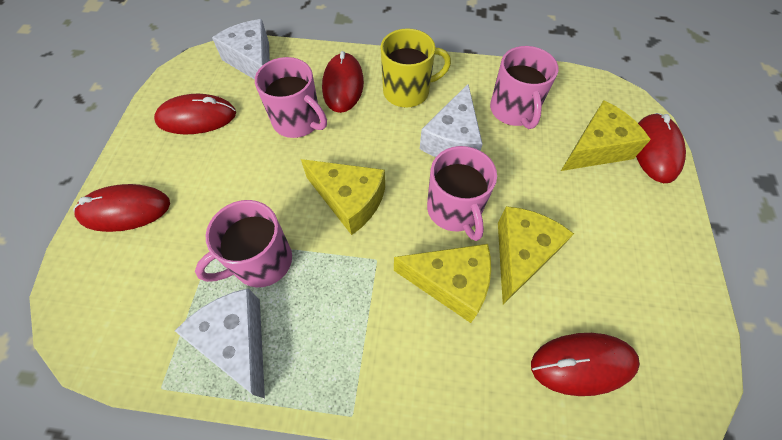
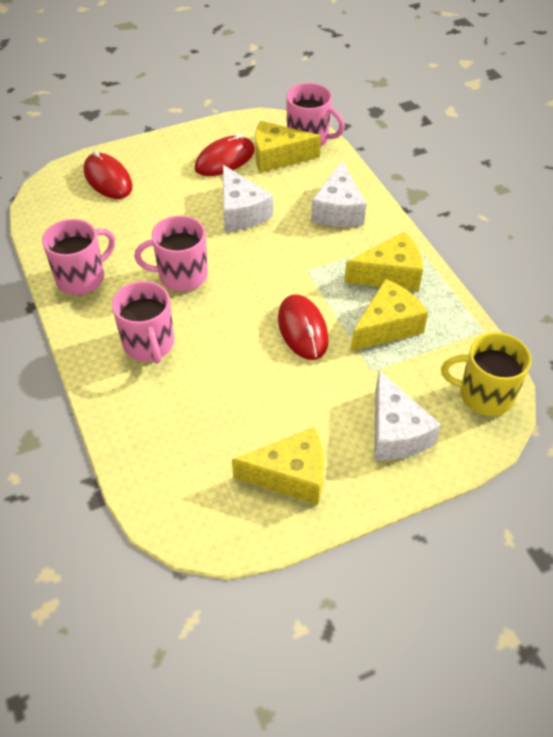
red mouse: 5 -> 3

